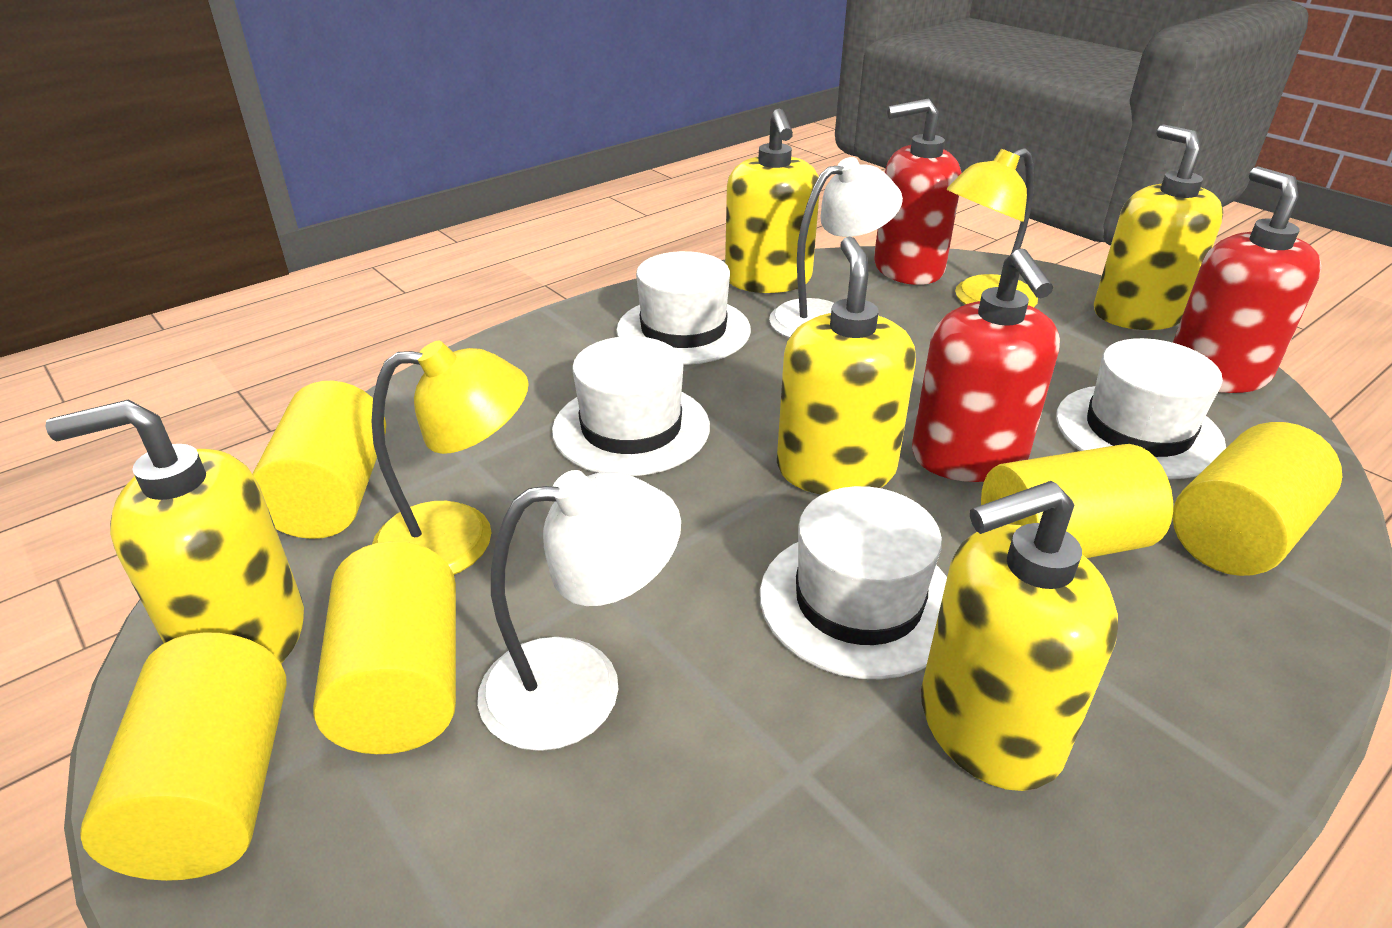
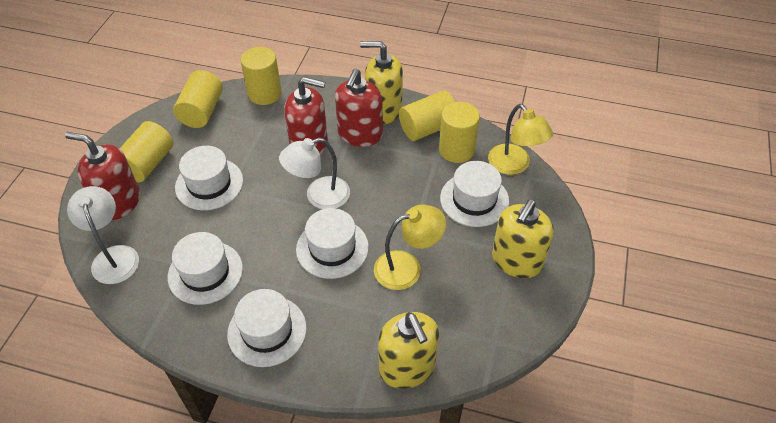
white hat: 4 -> 5
yellow soap dispenser: 5 -> 3

